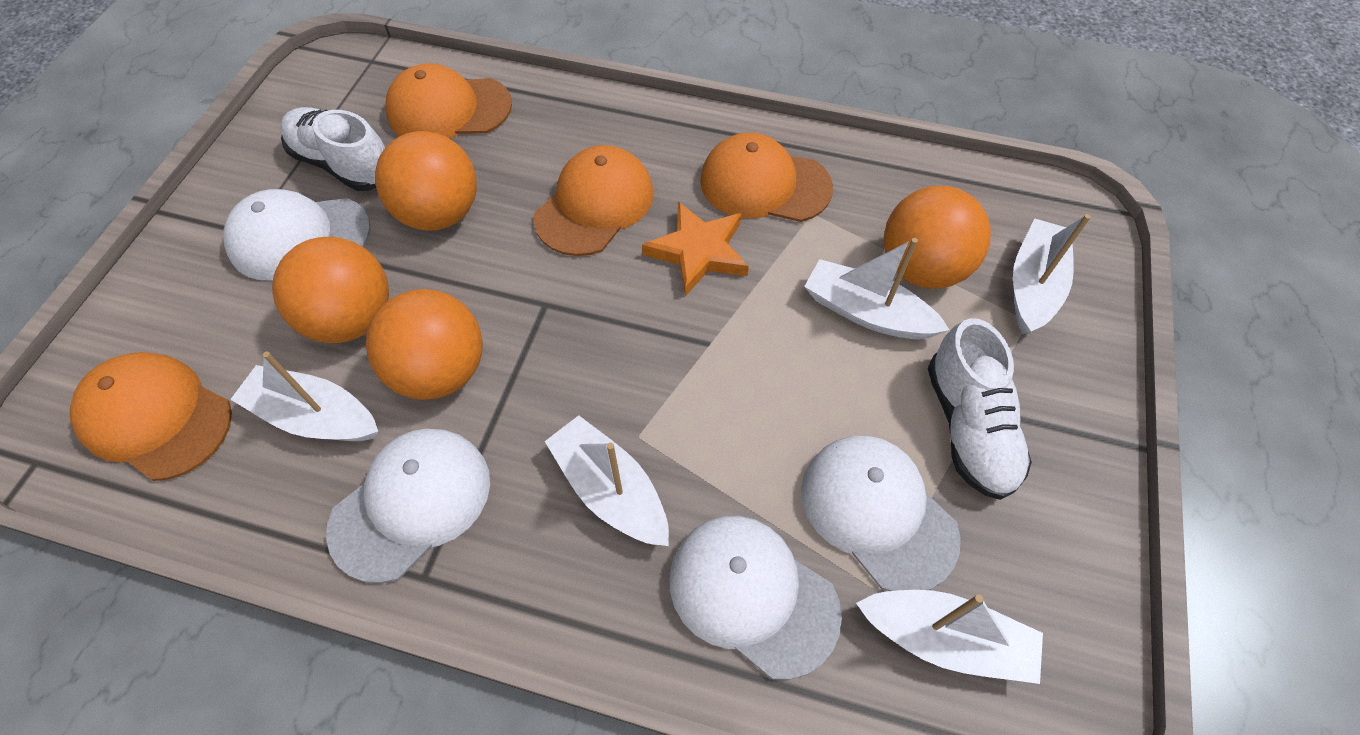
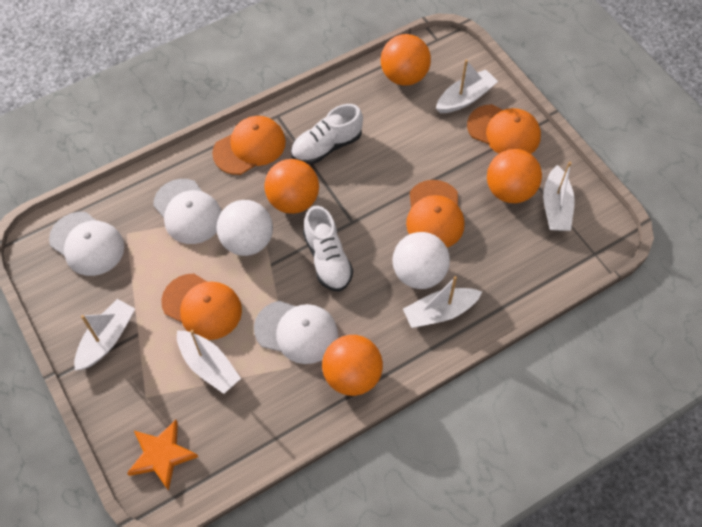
white ball: 0 -> 2
white cap: 4 -> 3

